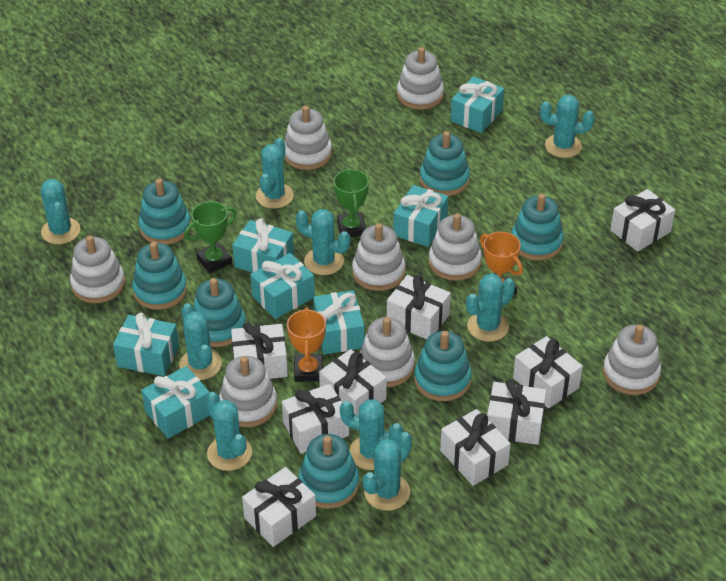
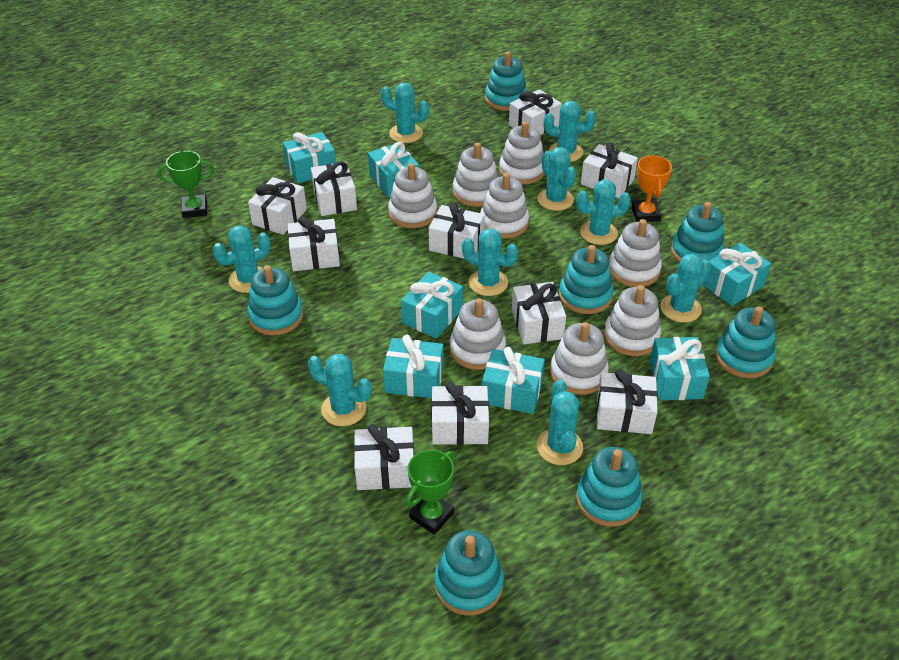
orange trophy: 2 -> 1
white gift: 9 -> 10

